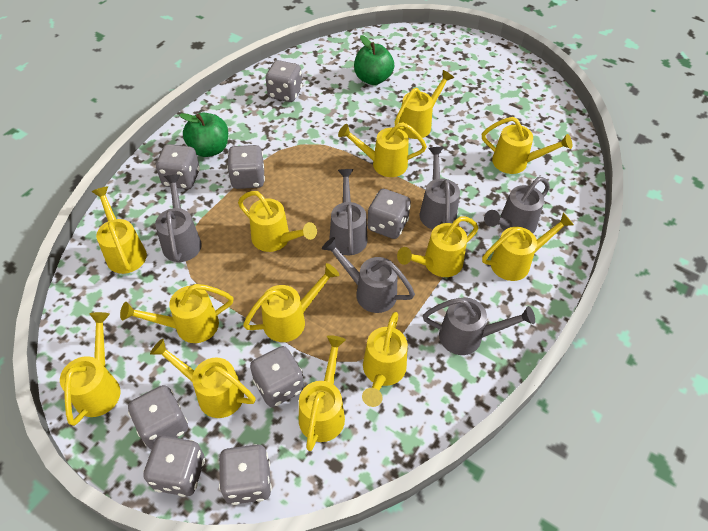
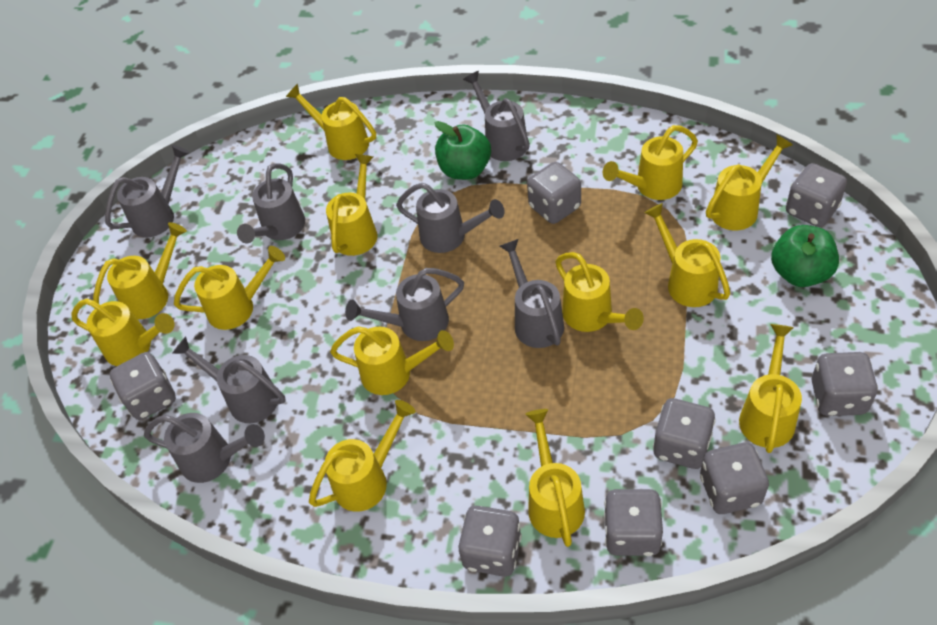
grey watering can: 6 -> 8

